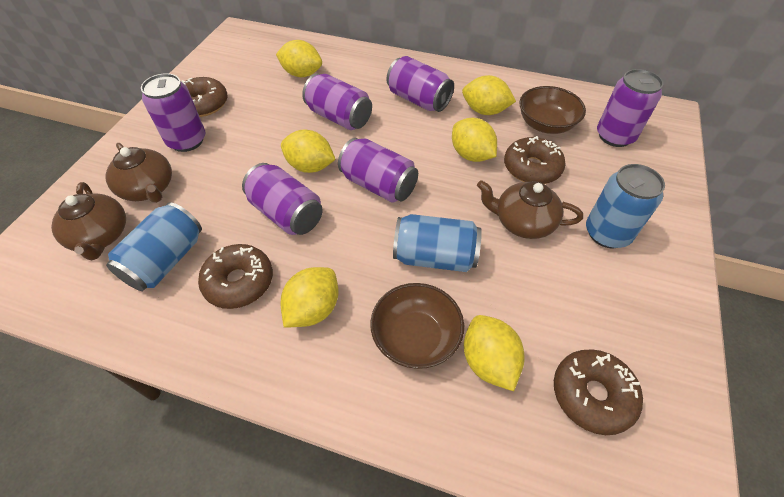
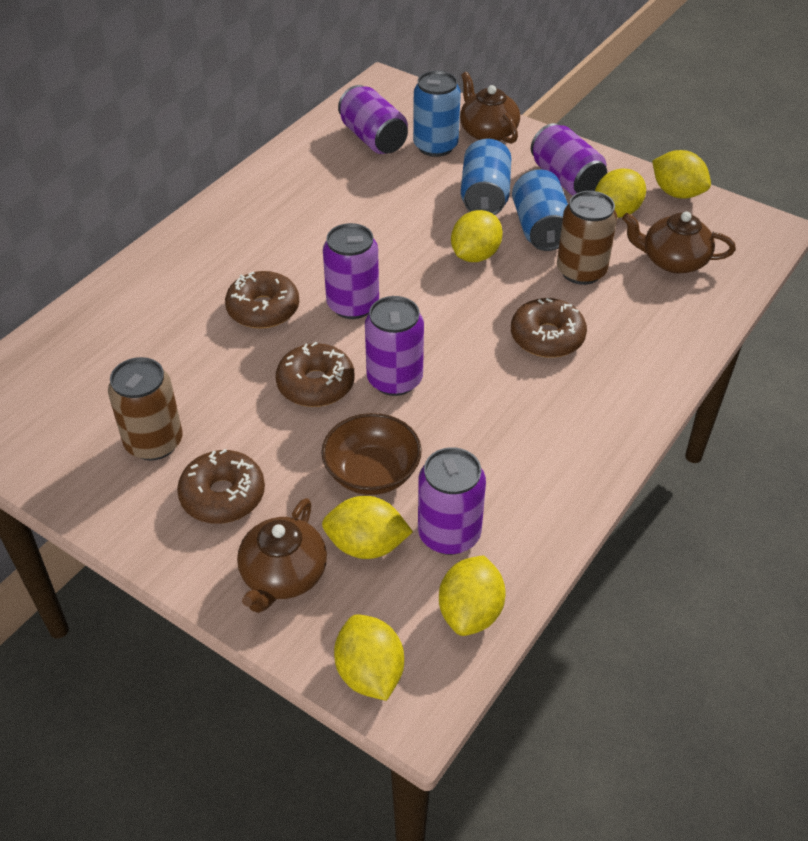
brown bowl: 2 -> 1
brown can: 0 -> 2
purple can: 6 -> 5

